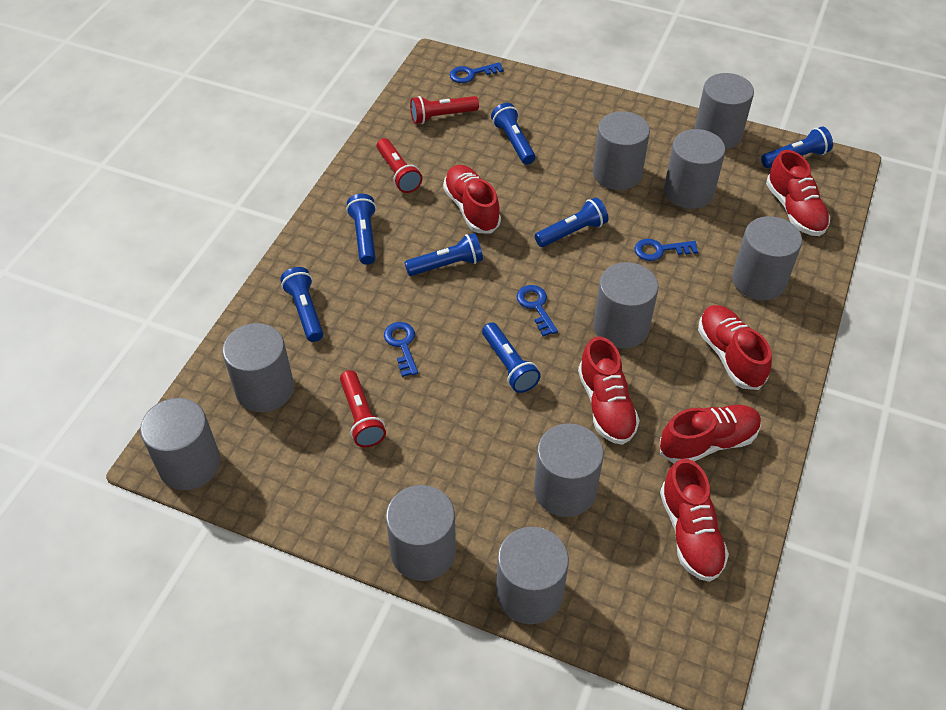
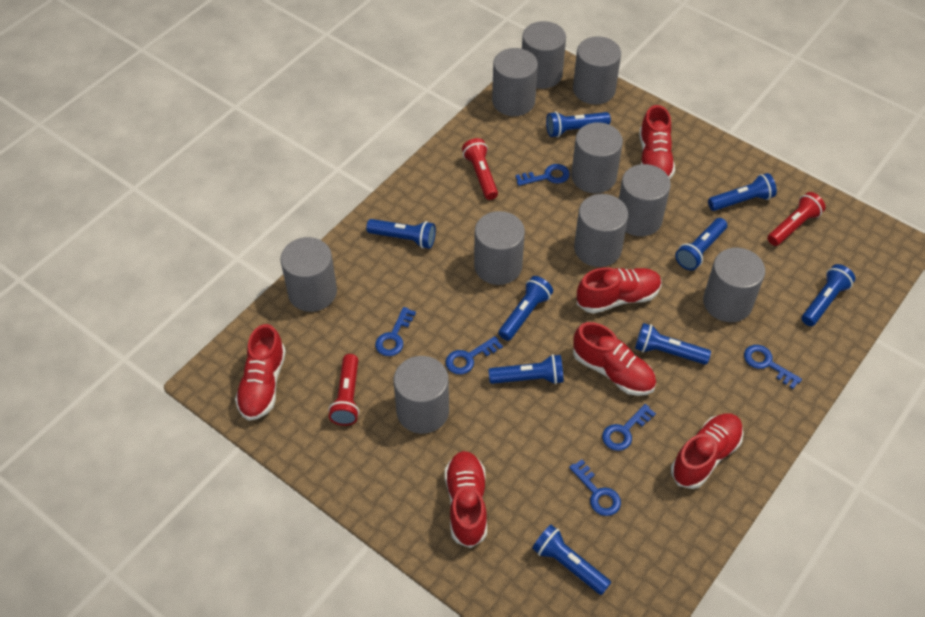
blue flashlight: 7 -> 9
blue key: 4 -> 6

